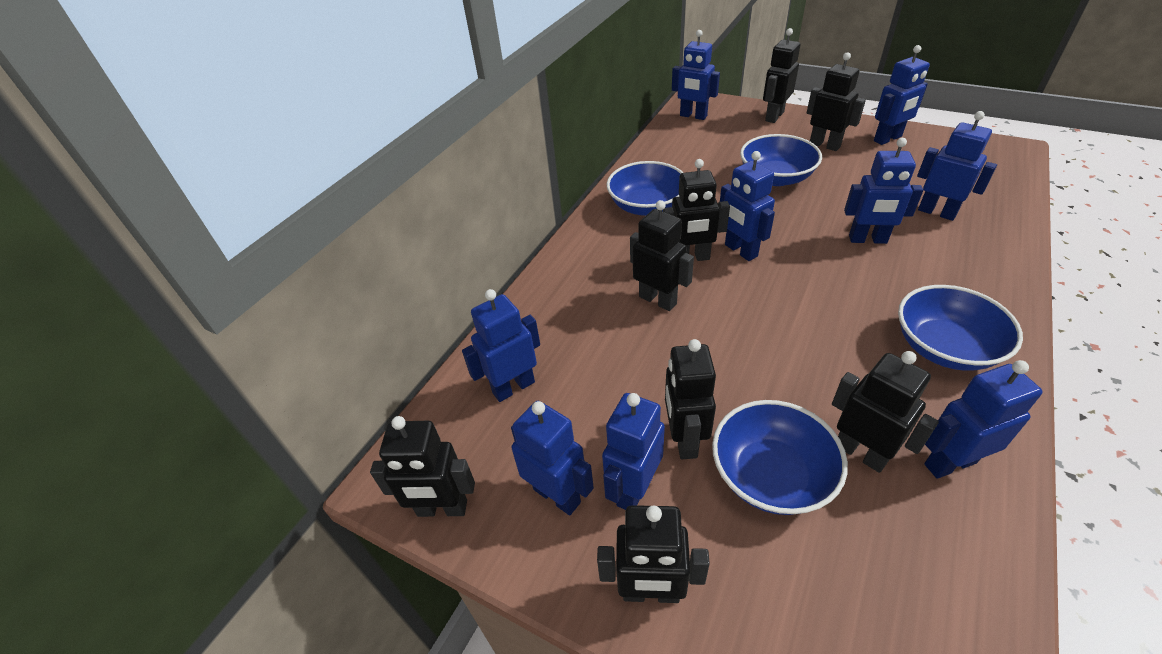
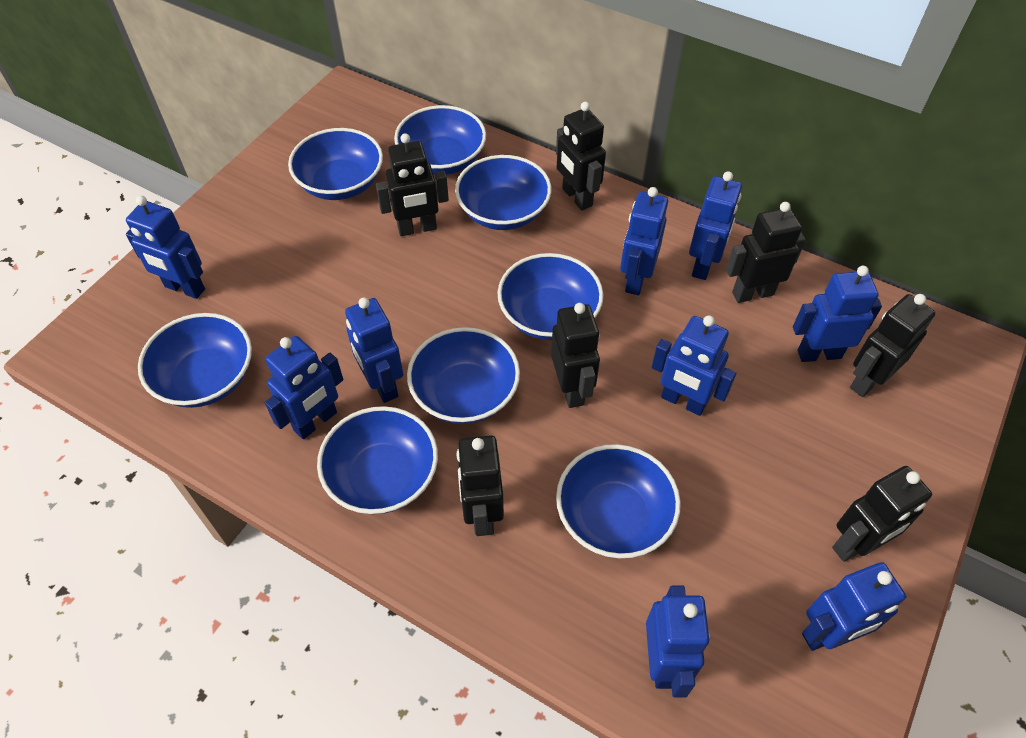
black robot: 8 -> 7
blue bowl: 4 -> 8

